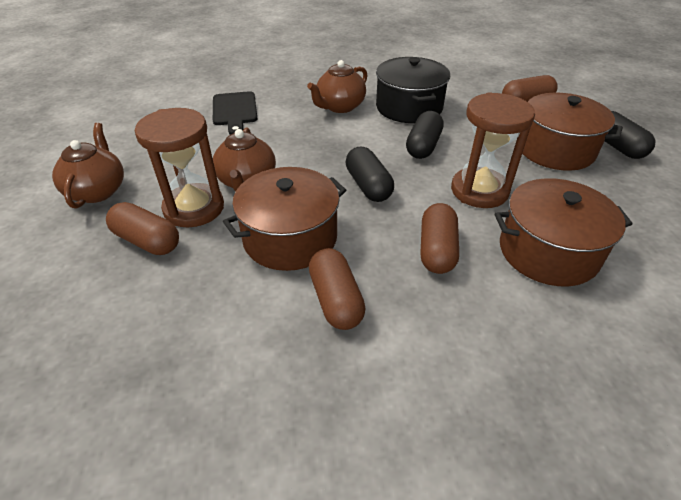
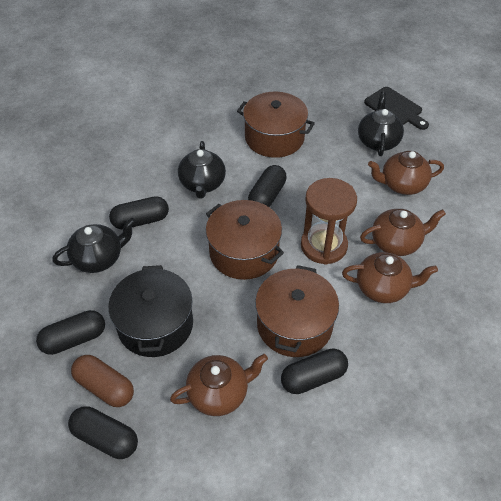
black capsule: 3 -> 5
black teapot: 0 -> 3
brown capsule: 4 -> 1
brown hourglass: 2 -> 1
brown teapot: 3 -> 4

